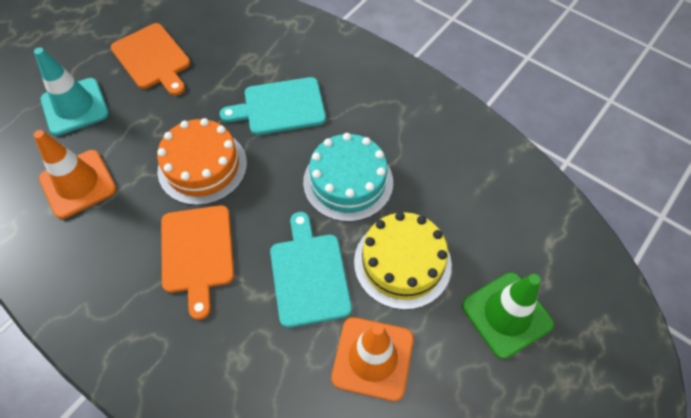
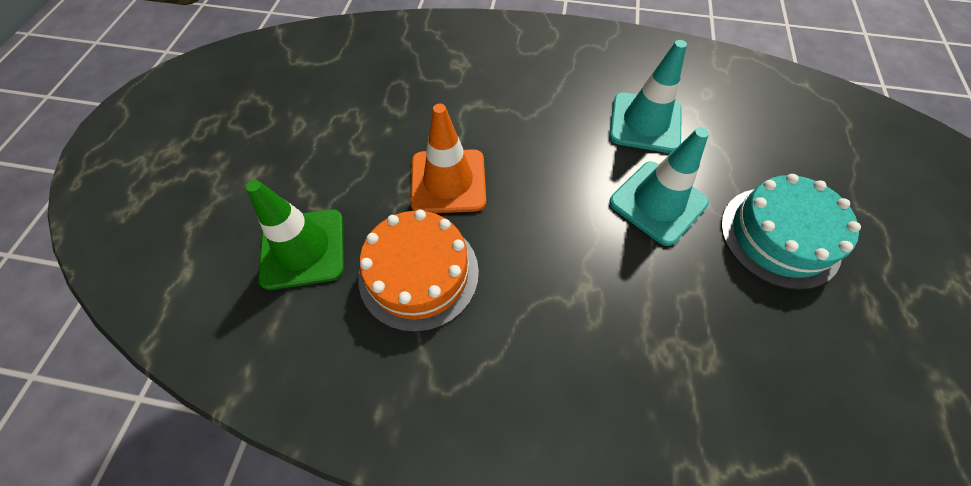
orange cutting board: 2 -> 0
orange traffic cone: 2 -> 1
turquoise cutting board: 2 -> 0
turquoise traffic cone: 1 -> 2
yellow cake: 1 -> 0

